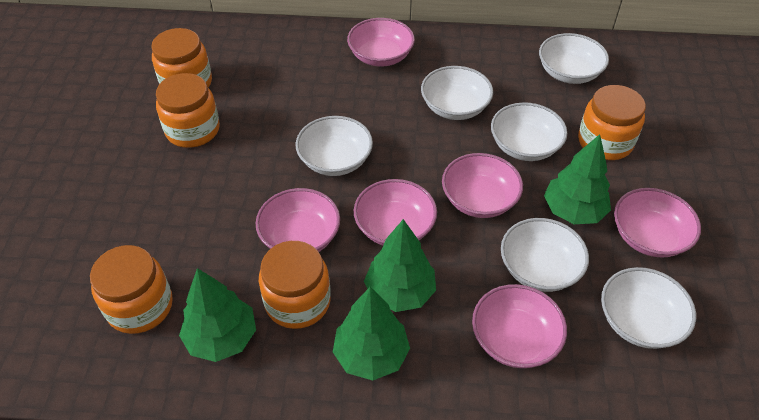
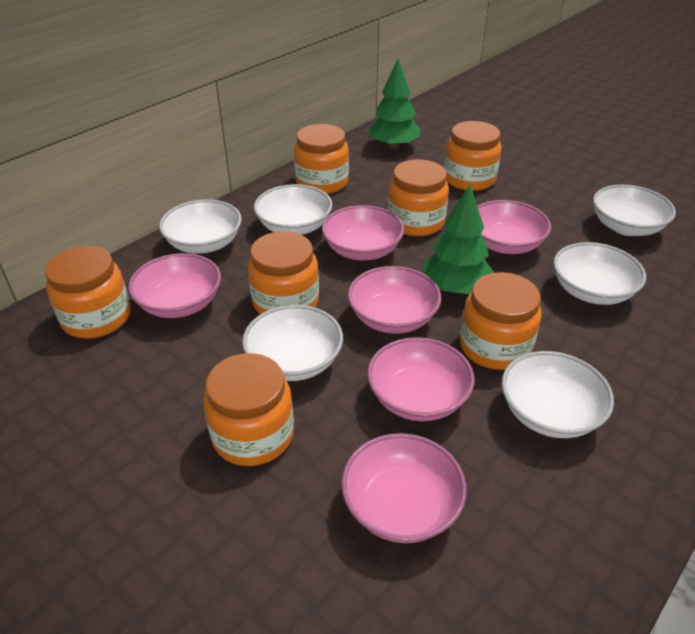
green tree: 4 -> 2
orange jar: 5 -> 7

